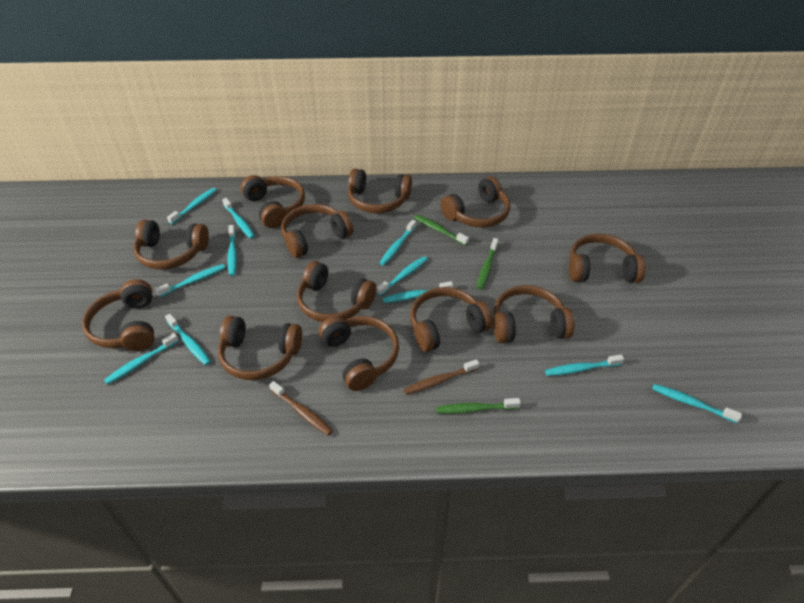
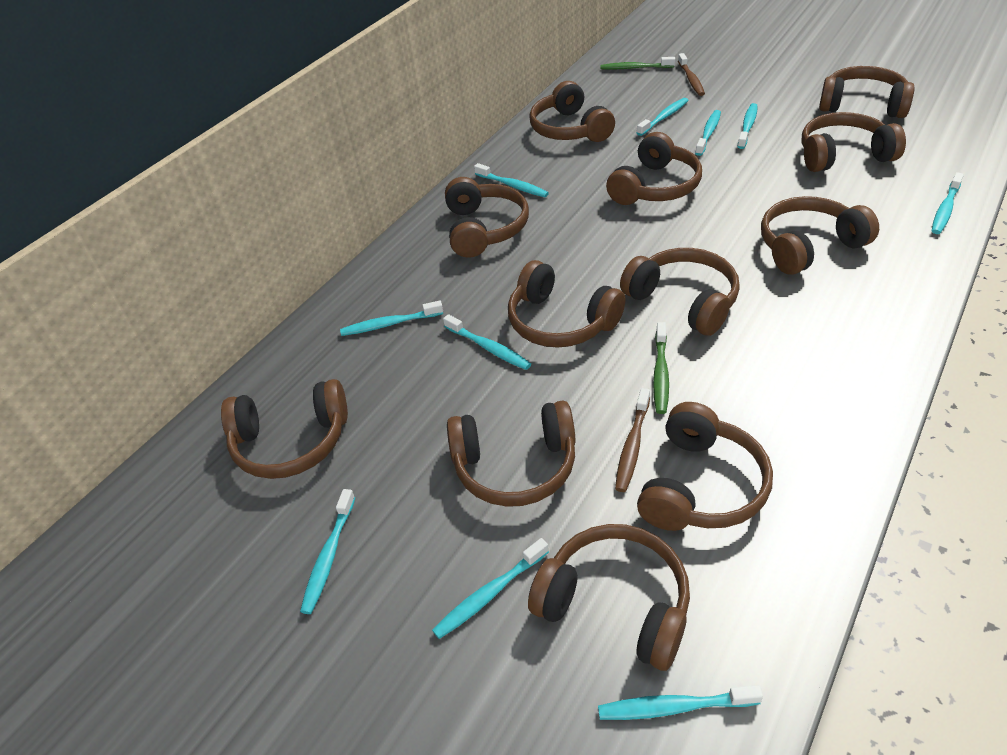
green toothbrush: 3 -> 2
turquoise toothbrush: 11 -> 10

